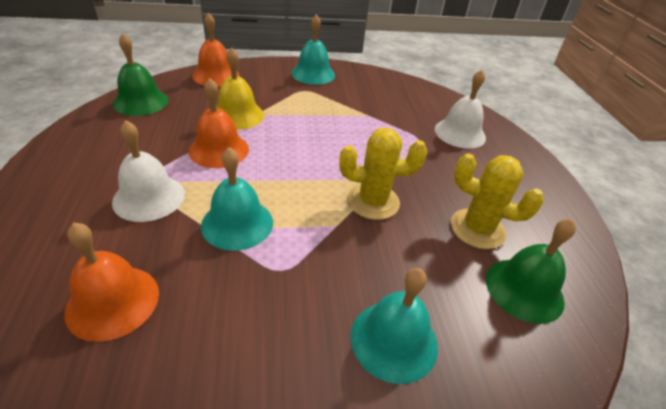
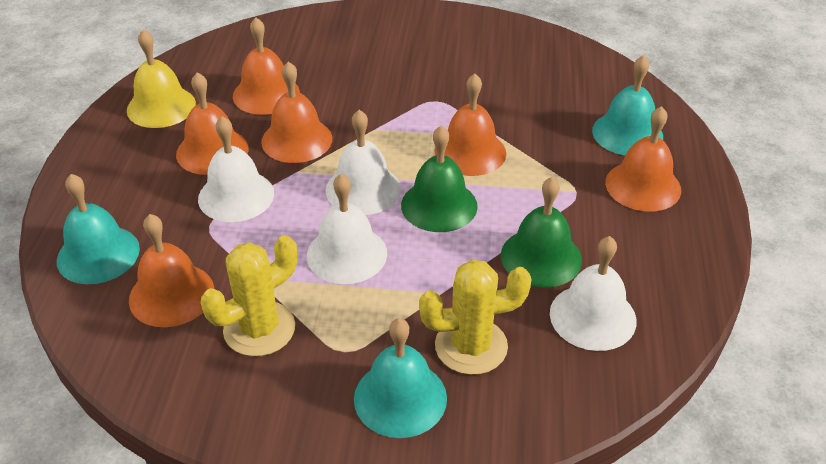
orange bell: 3 -> 6
white bell: 2 -> 4

